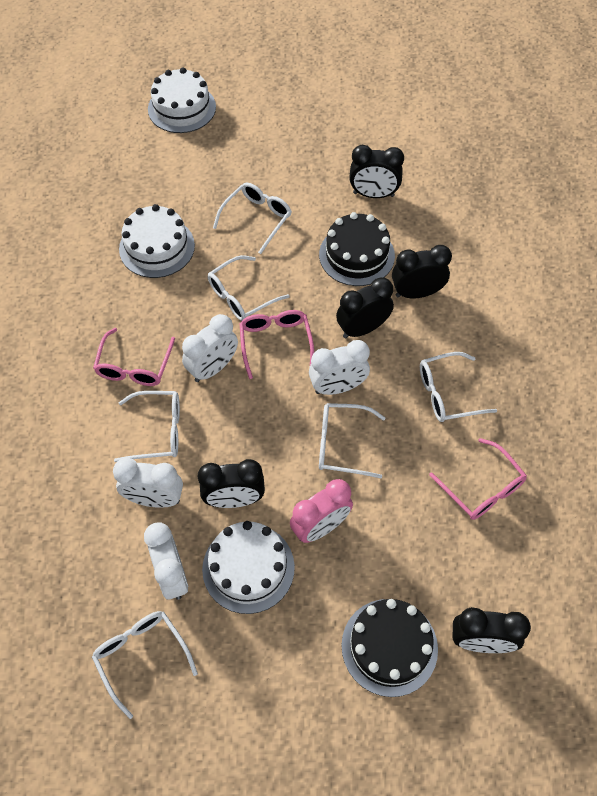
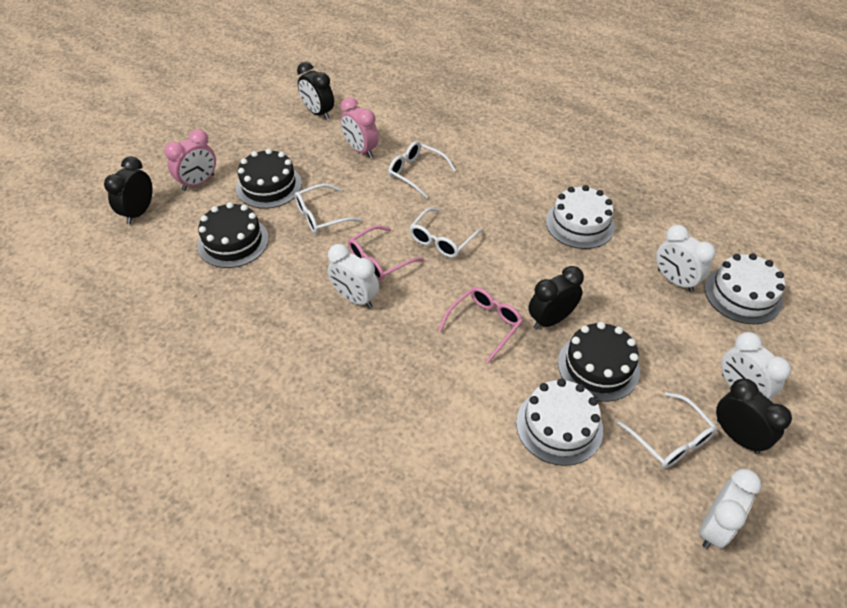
black cake: 2 -> 3
black clock: 5 -> 4
pink clock: 1 -> 2
pink glasses: 3 -> 2
white glasses: 6 -> 4

